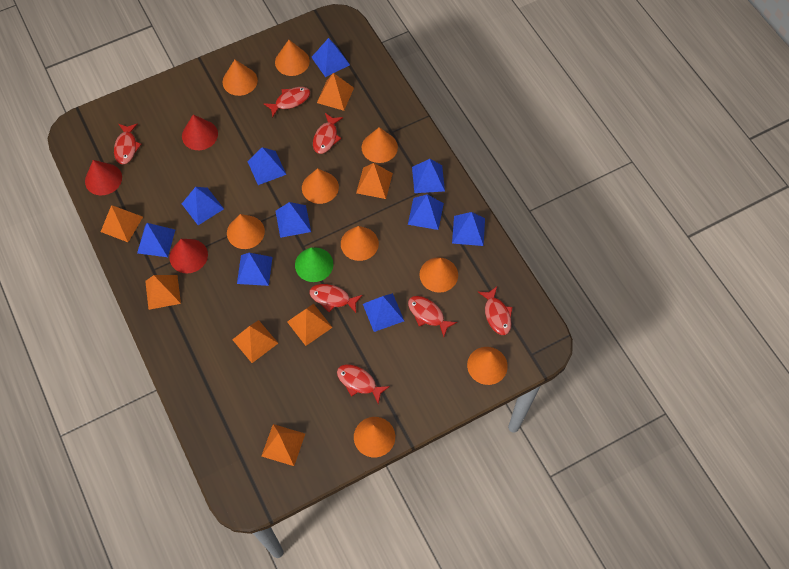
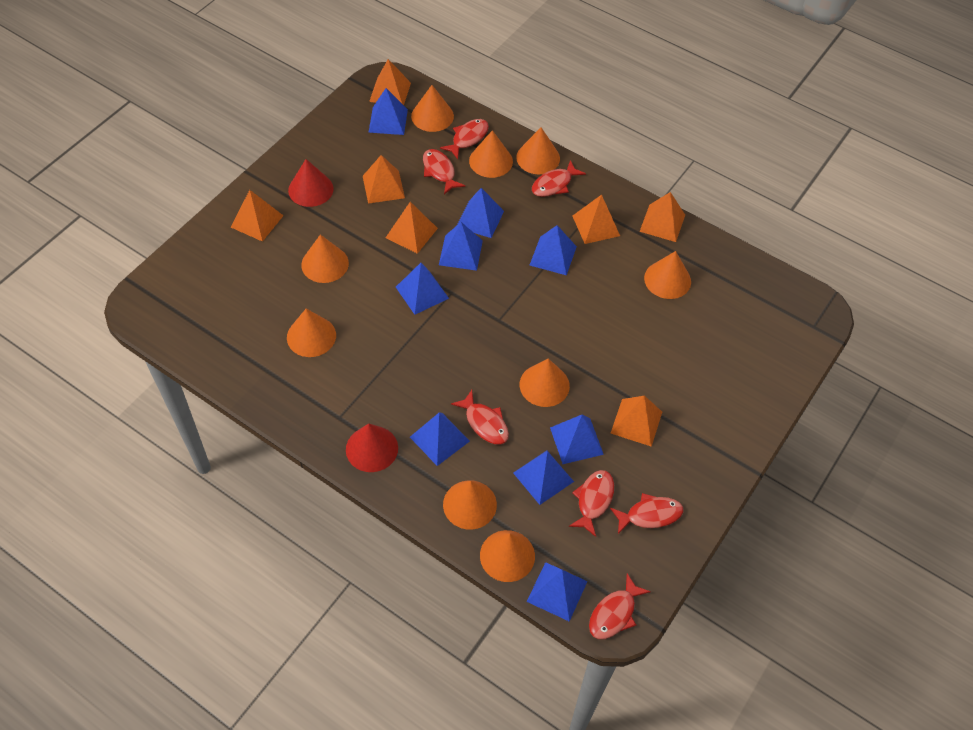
blue pyramid: 10 -> 9
green cone: 1 -> 0
red cone: 3 -> 2

